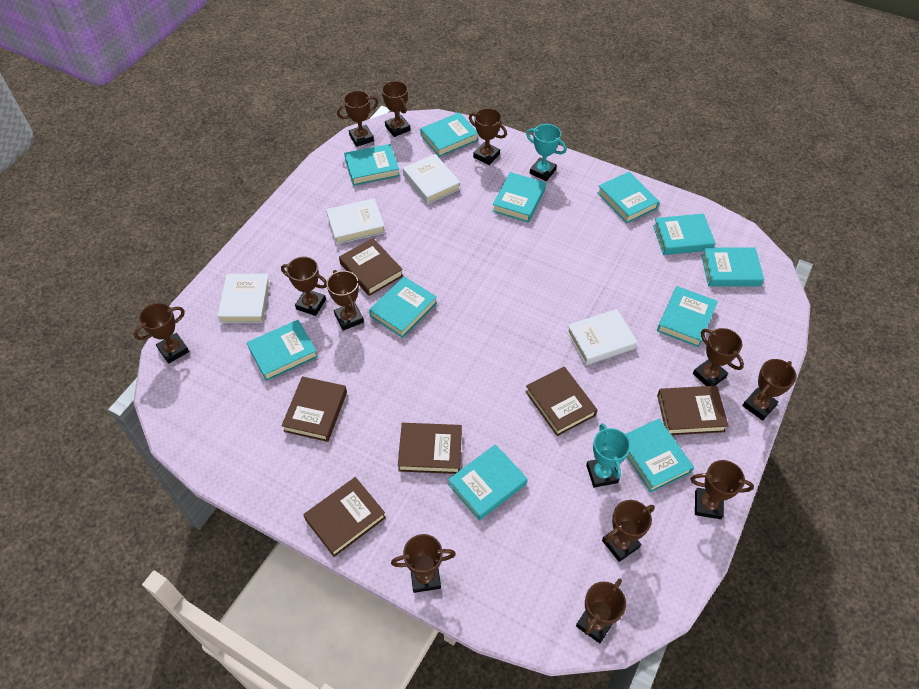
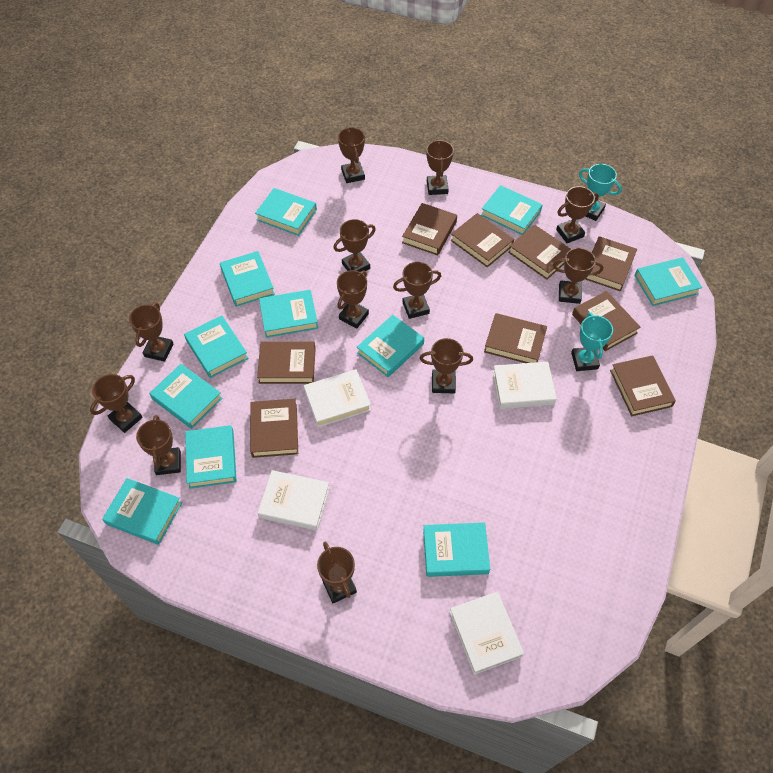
brown book: 6 -> 9

